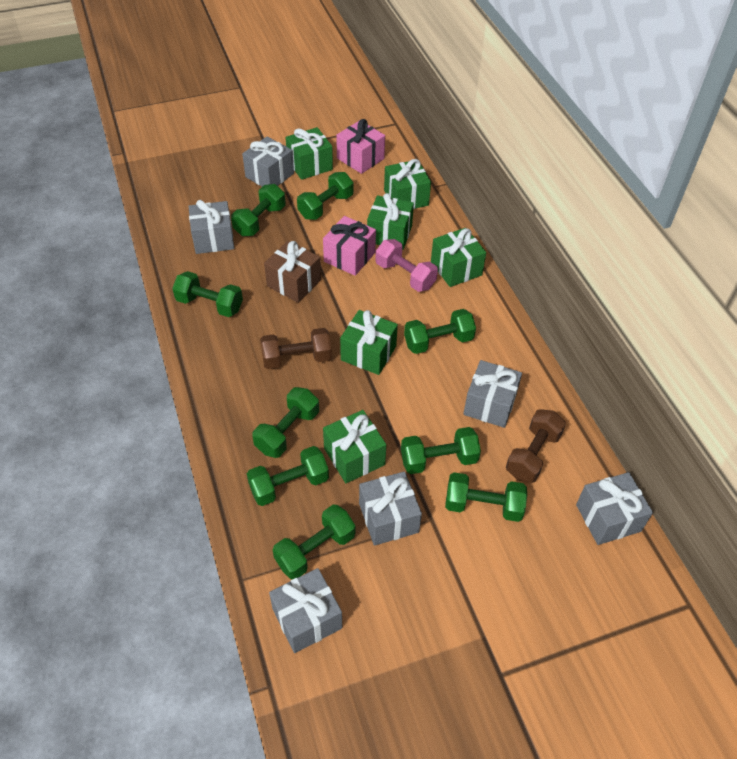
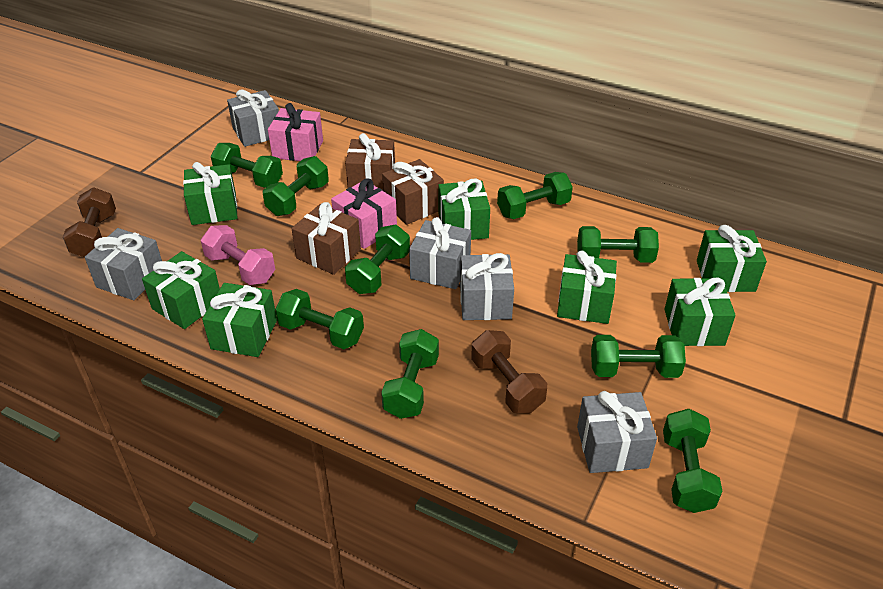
brown gift: 1 -> 3
green gift: 6 -> 7
grey gift: 6 -> 5

